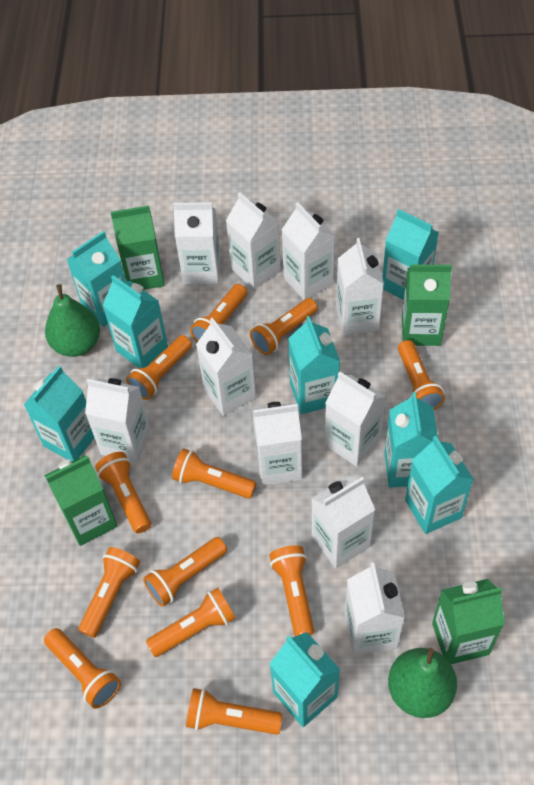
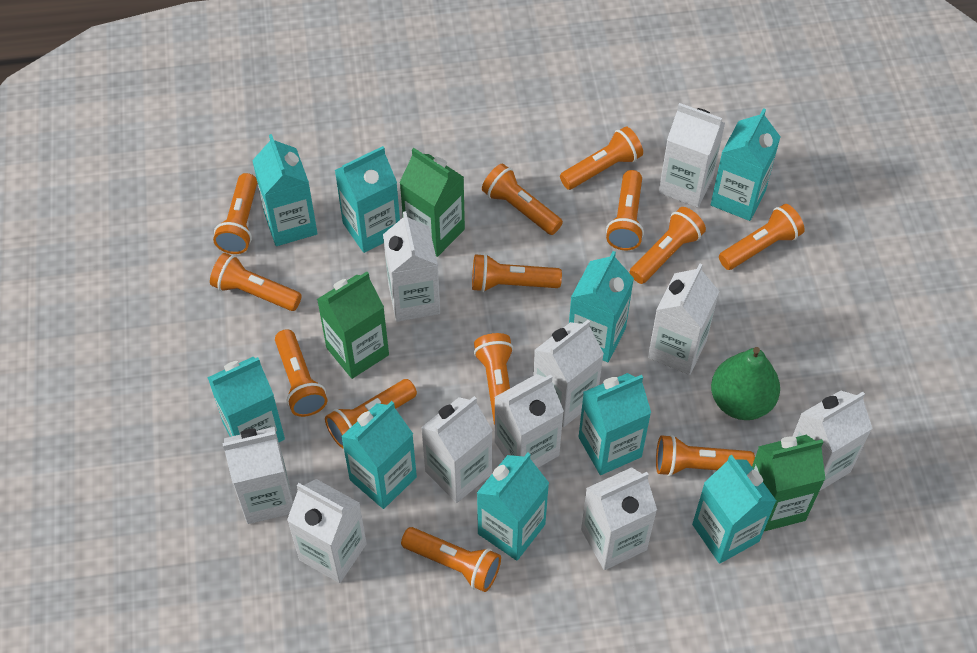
green carton: 4 -> 3
green pear: 2 -> 1
orange flashlight: 12 -> 13
turquoise carton: 8 -> 9

